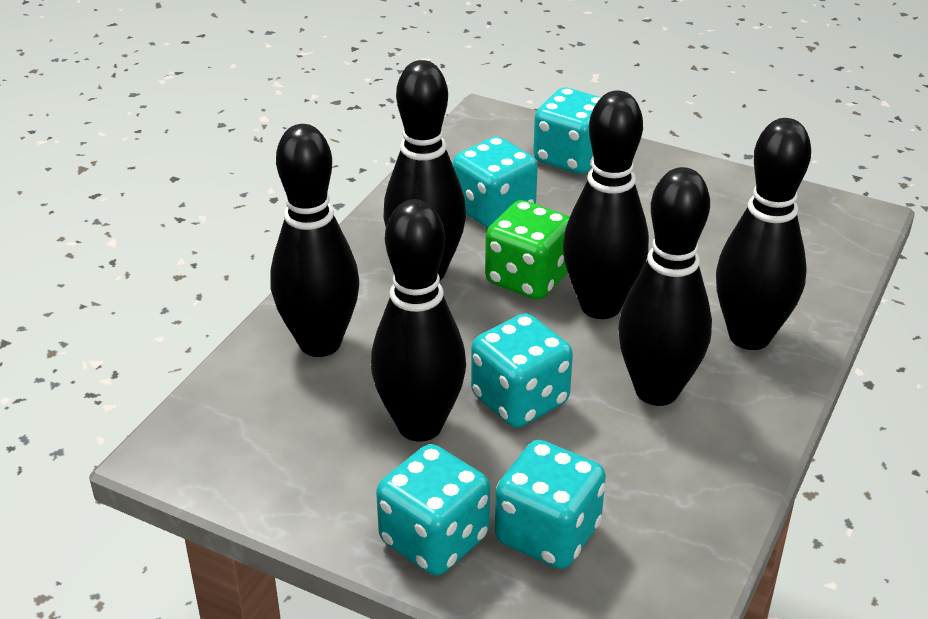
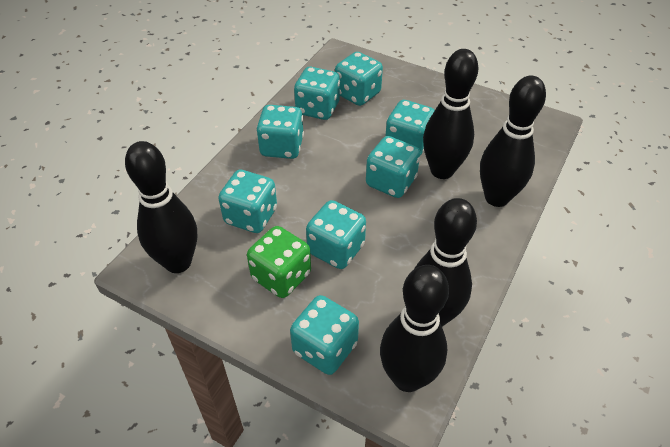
black bowling pin: 6 -> 5
turquoise dice: 5 -> 8

